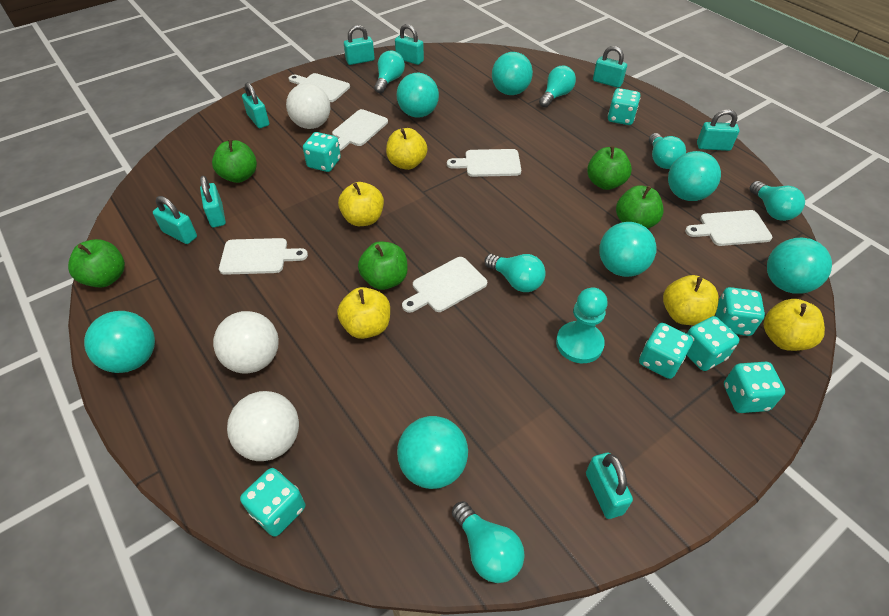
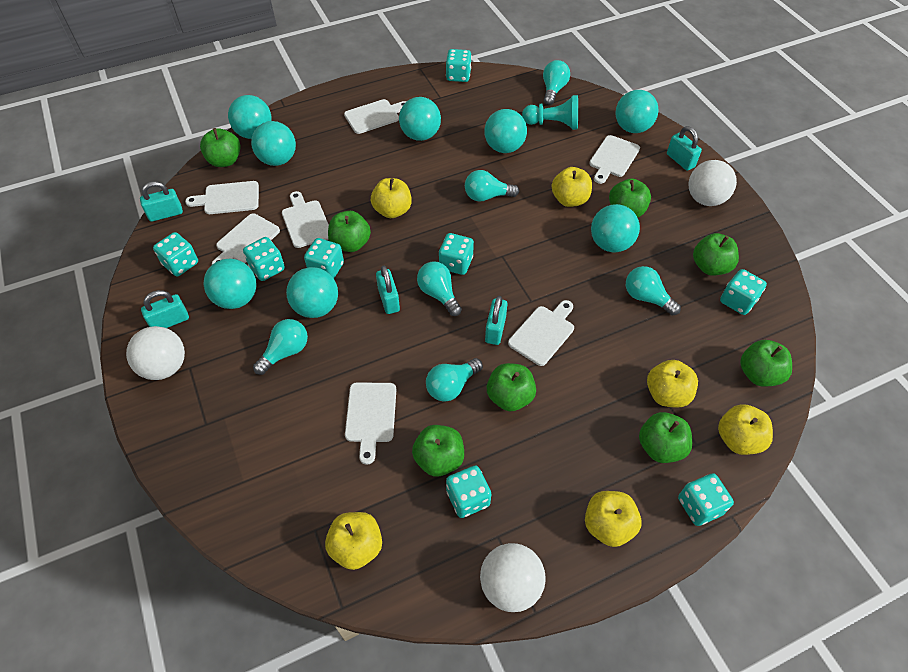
green apple: 5 -> 8
turquoise ball: 7 -> 8
turquoise dice: 7 -> 8
turquoise padlock: 8 -> 5
white cutting board: 6 -> 7
yellow apple: 5 -> 6

